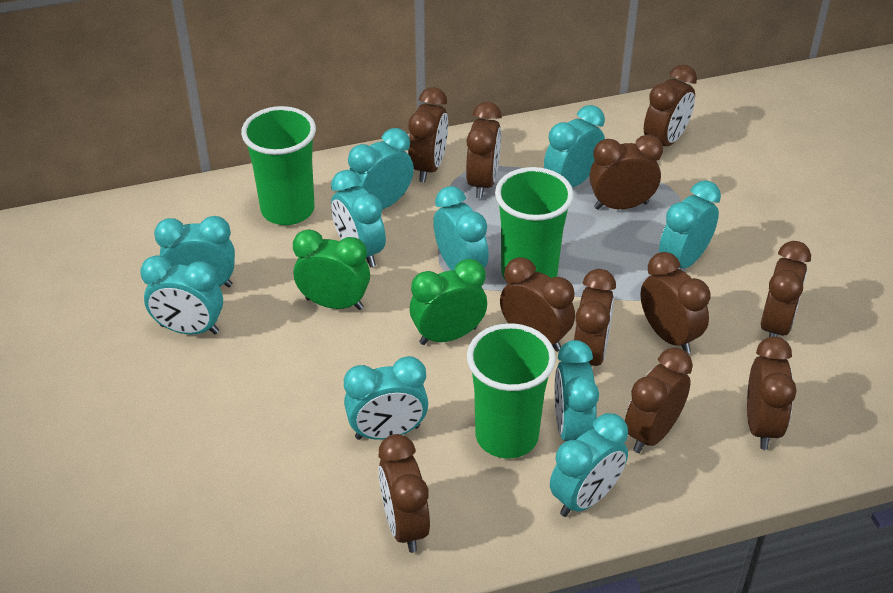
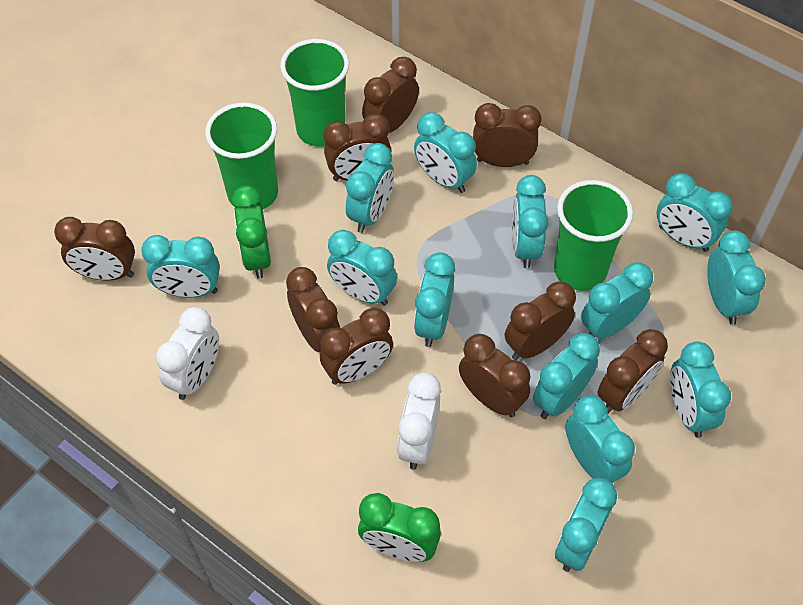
brown clock: 11 -> 9
turquoise clock: 10 -> 13
white clock: 0 -> 2

